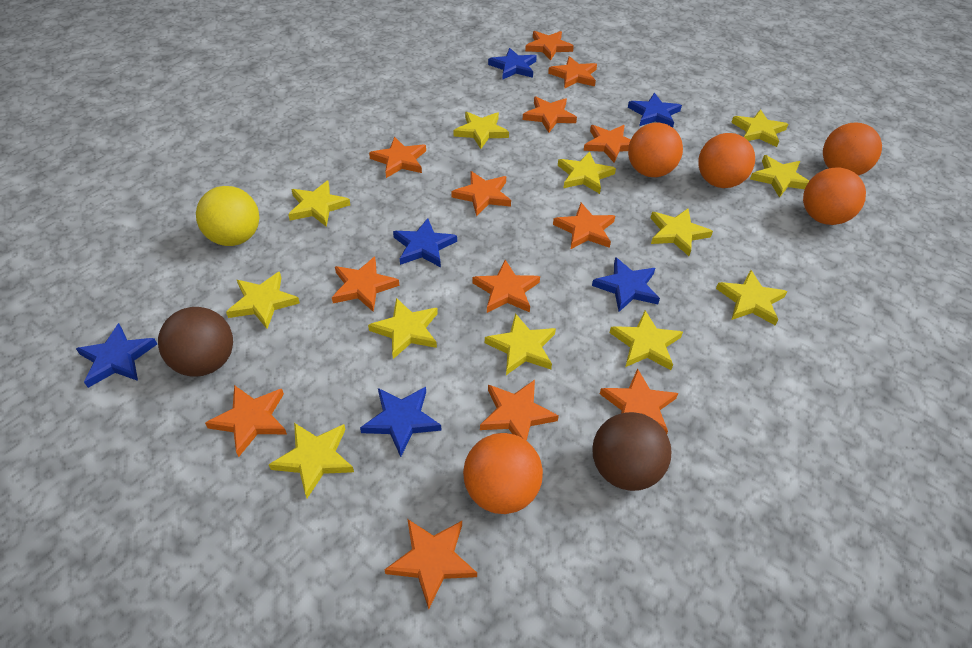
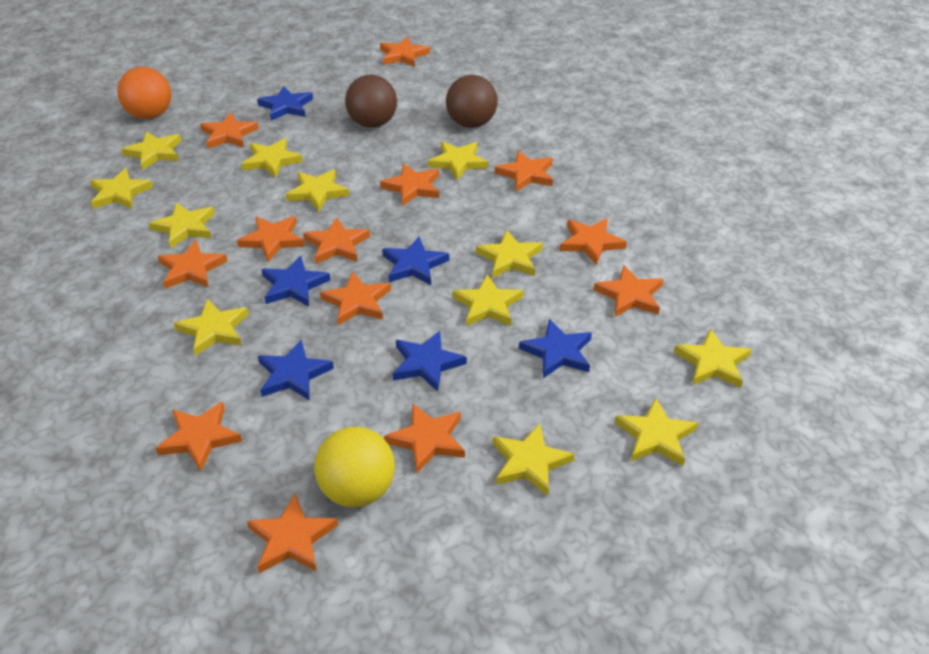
orange ball: 5 -> 1

